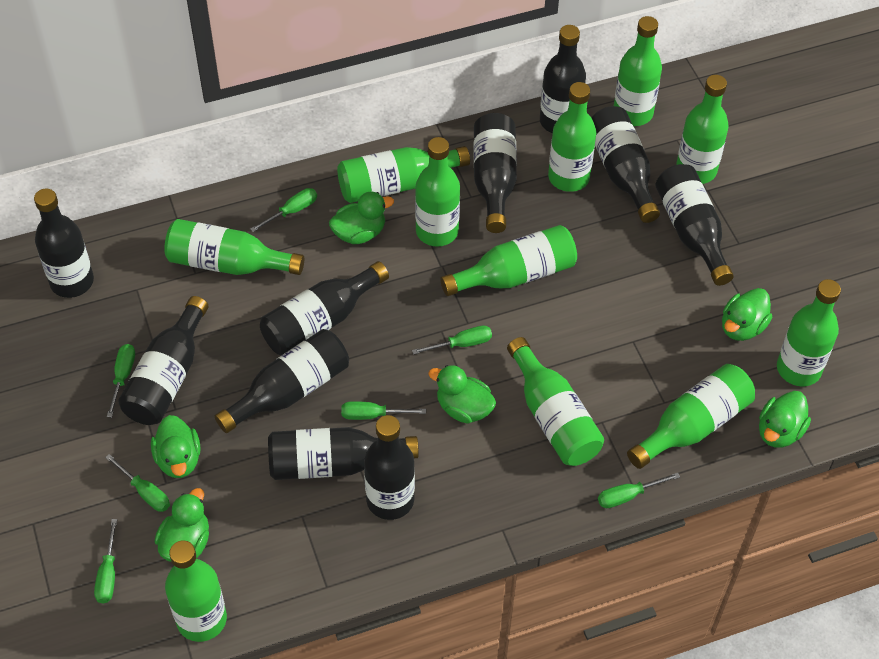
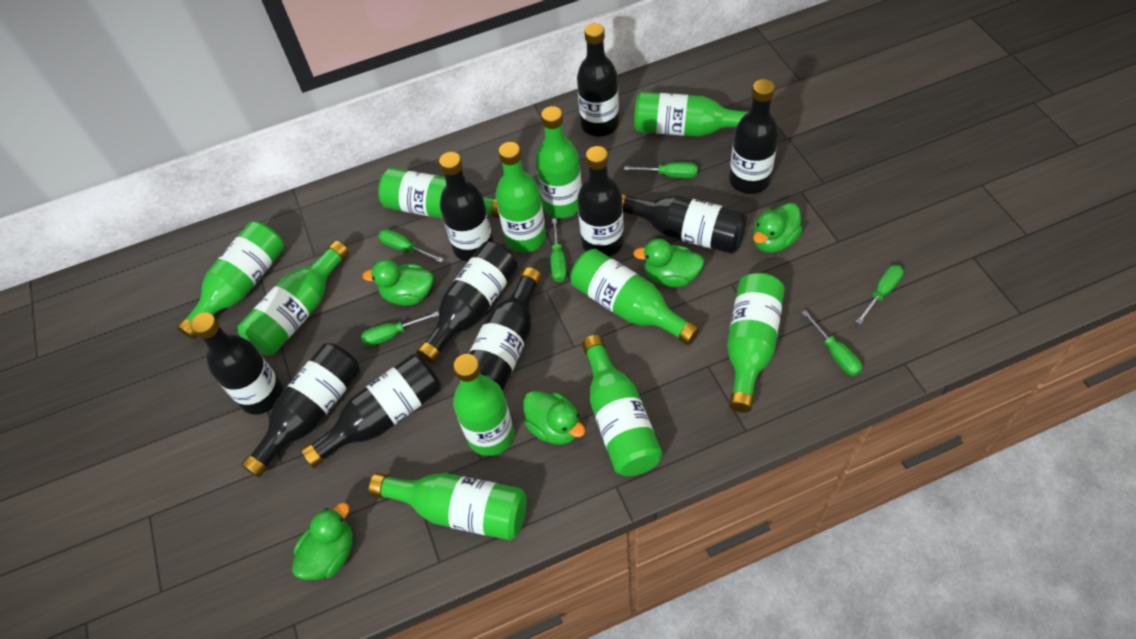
green duck: 6 -> 5
green screwdriver: 7 -> 6

